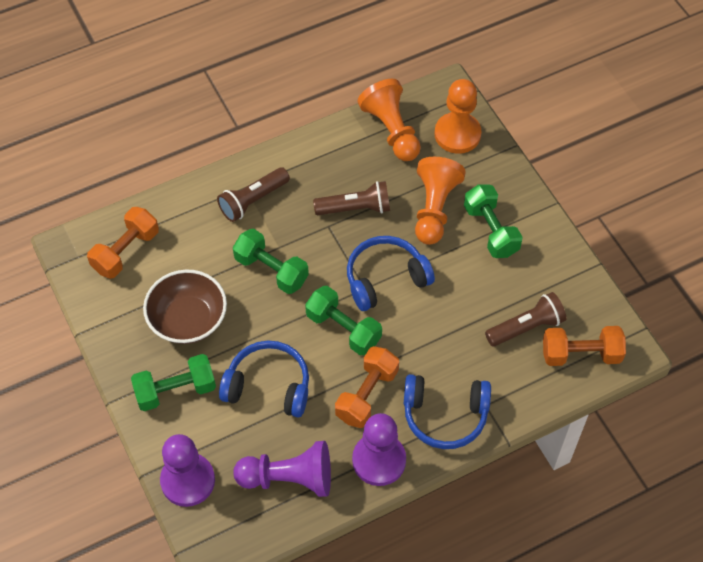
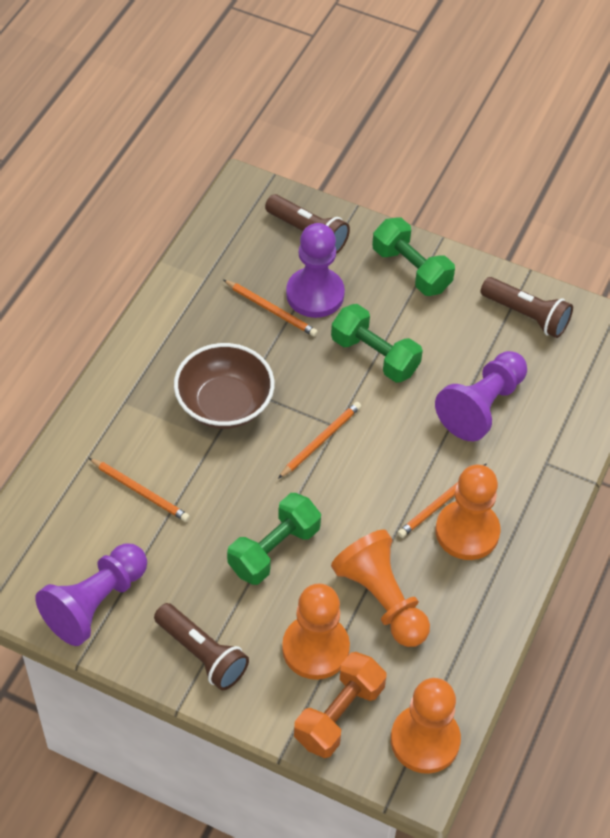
blue headphones: 3 -> 0
green dumbbell: 4 -> 3
orange dumbbell: 3 -> 1
orange pawn: 3 -> 4
orange pencil: 0 -> 4

